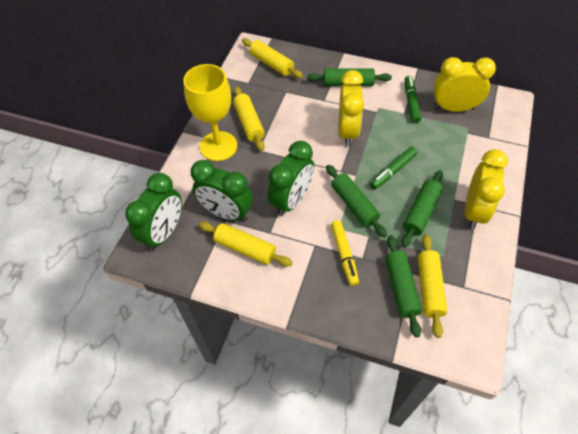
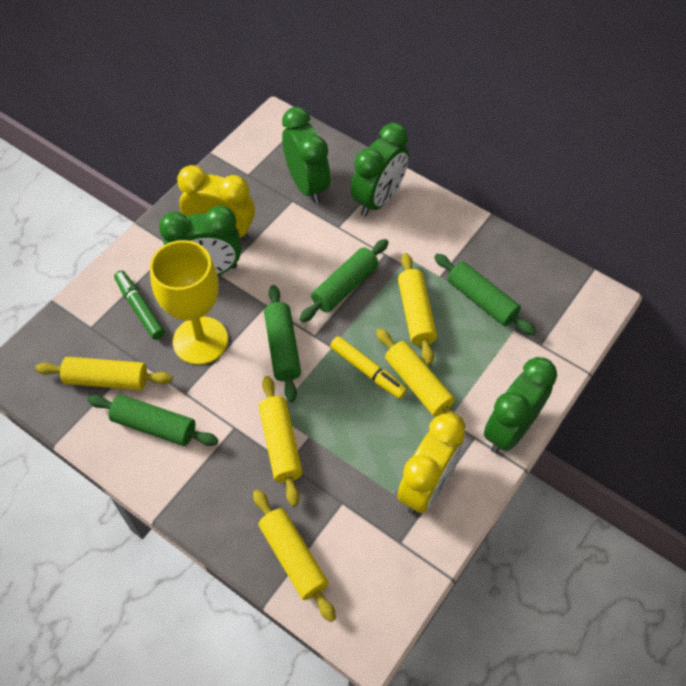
green clock: 3 -> 4
green marker: 2 -> 1
yellow clock: 3 -> 2
yellow rolling pin: 4 -> 5

